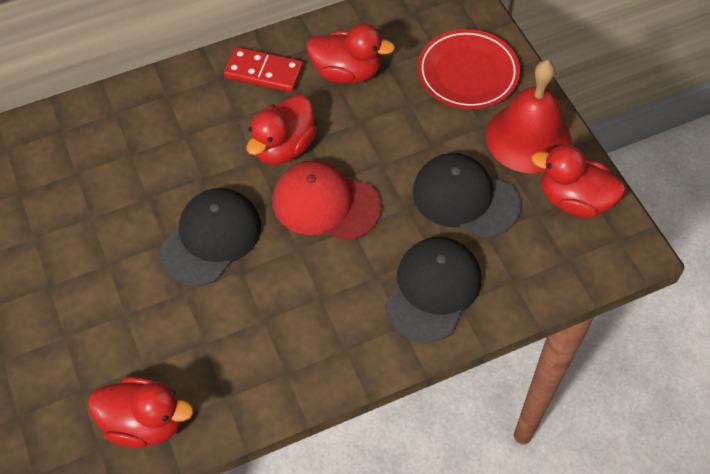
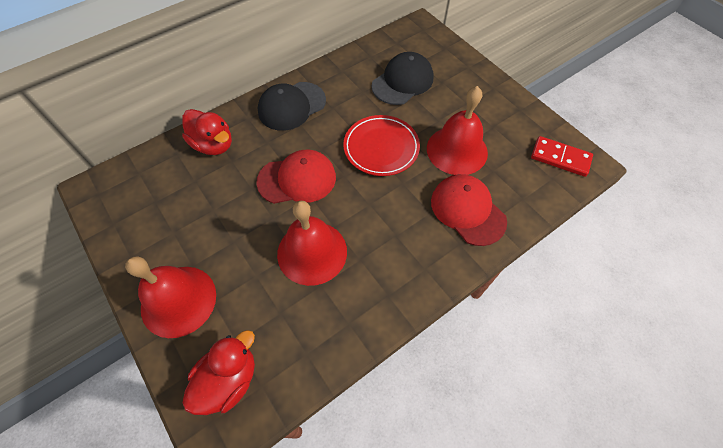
black cap: 3 -> 2
red bell: 1 -> 3
red cap: 1 -> 2
red duck: 4 -> 2

